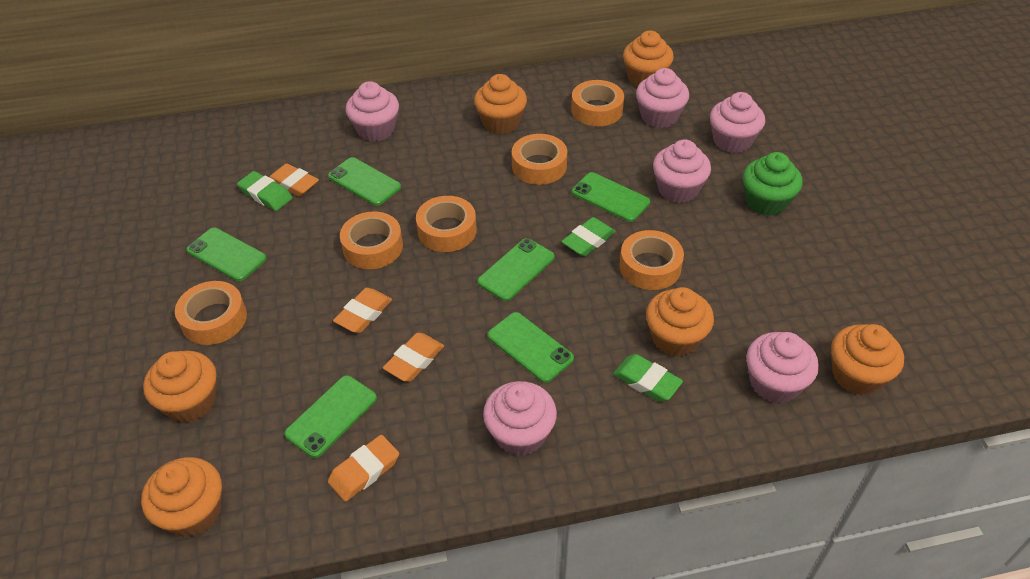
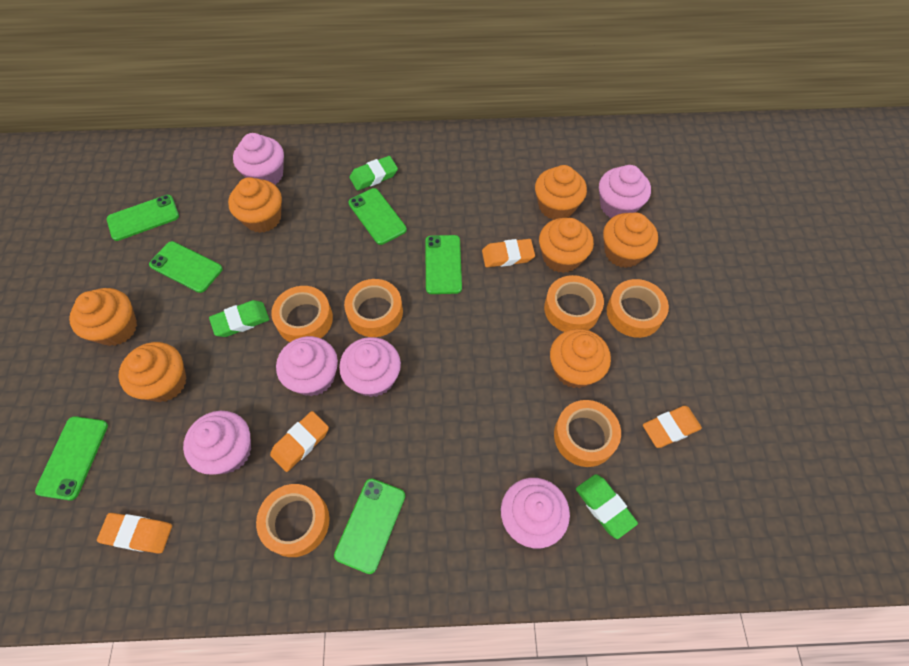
green cupcake: 1 -> 0
orange cupcake: 6 -> 7

